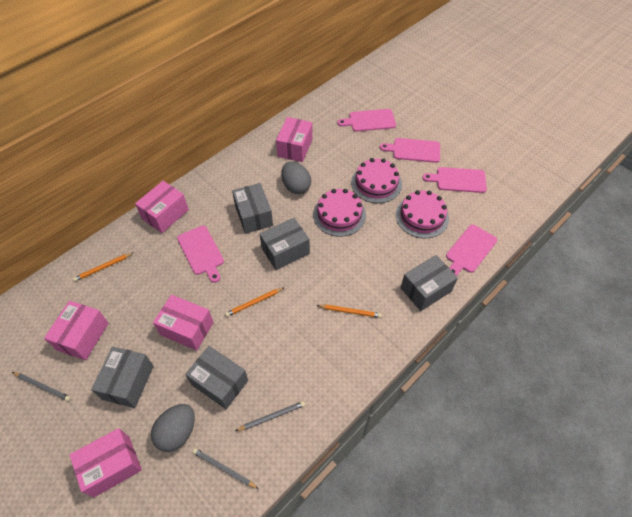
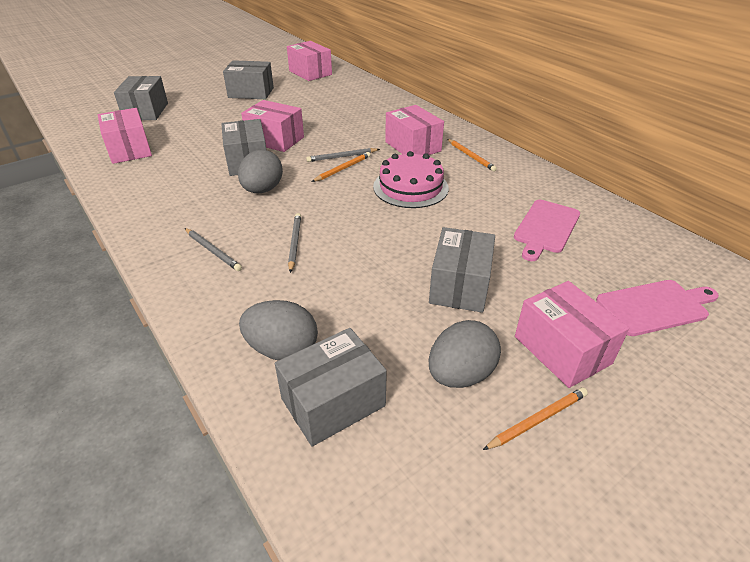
grey egg: 2 -> 3
pink cake: 3 -> 1
pink cutting board: 5 -> 2

